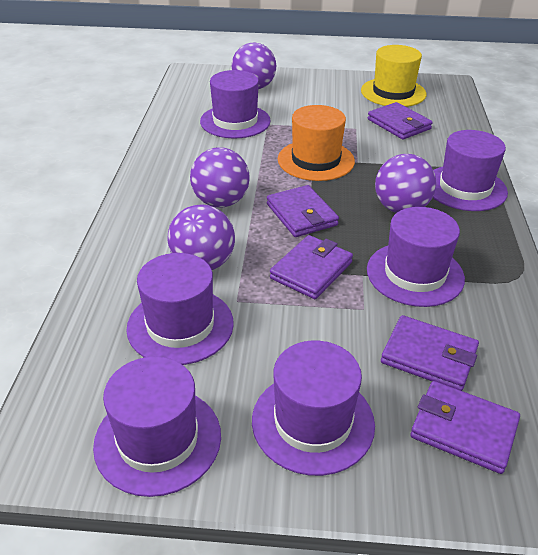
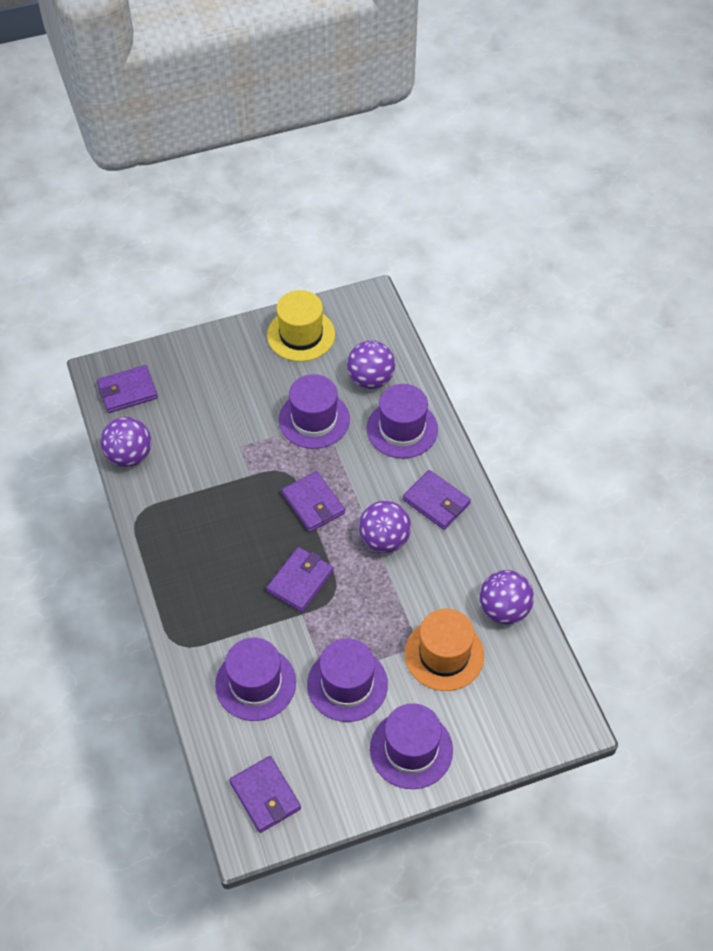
purple hat: 6 -> 5

